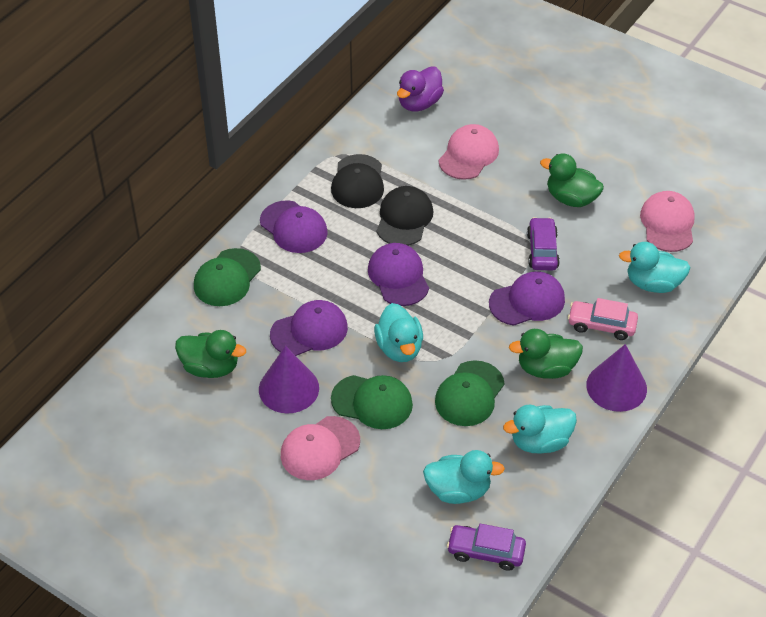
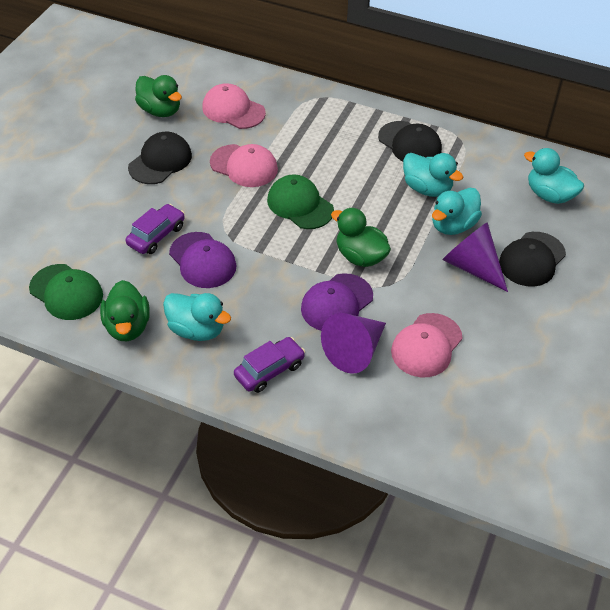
black cap: 2 -> 3
green cap: 3 -> 2
pink car: 1 -> 0
purple cap: 4 -> 2
purple duck: 1 -> 0

